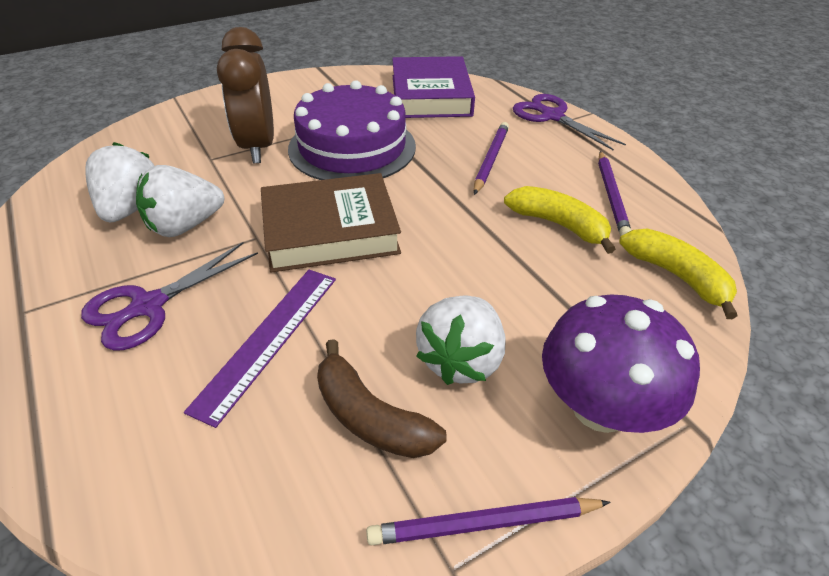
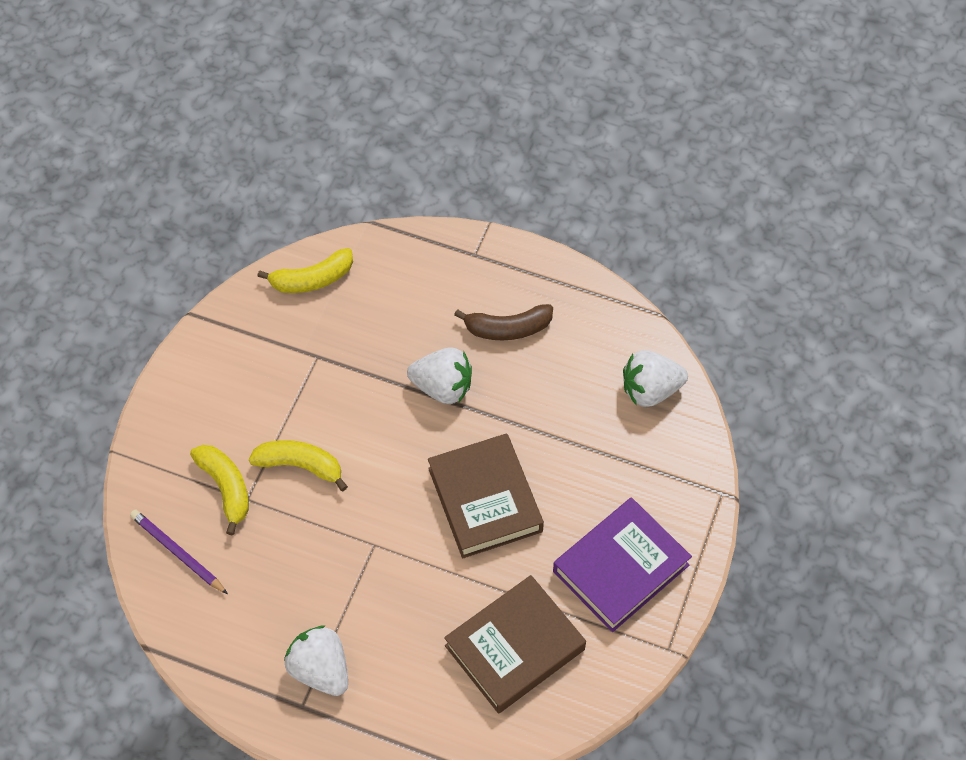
brown book: 1 -> 2
brown clock: 1 -> 0
purple cake: 1 -> 0
purple mushroom: 1 -> 0
purple pencil: 3 -> 1
purple ruler: 1 -> 0
purple scissors: 2 -> 0
yellow banana: 2 -> 3

